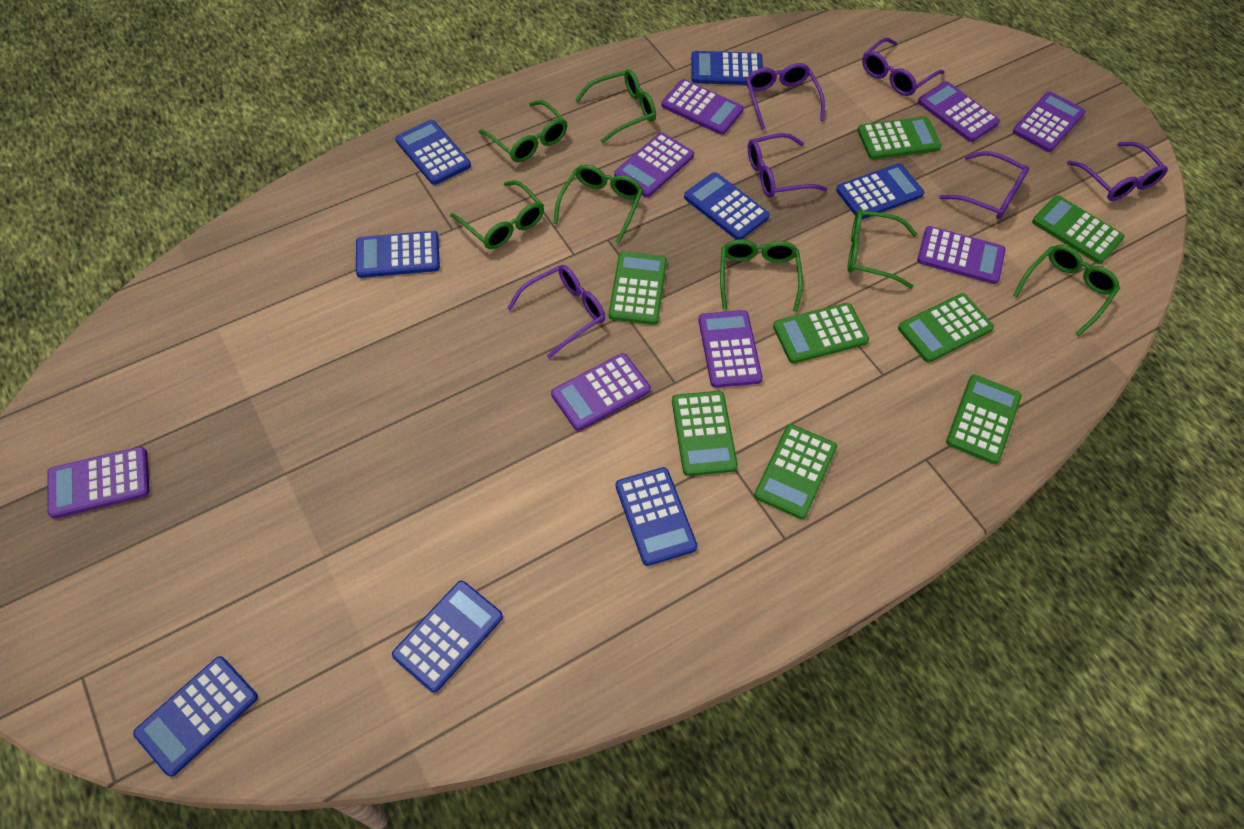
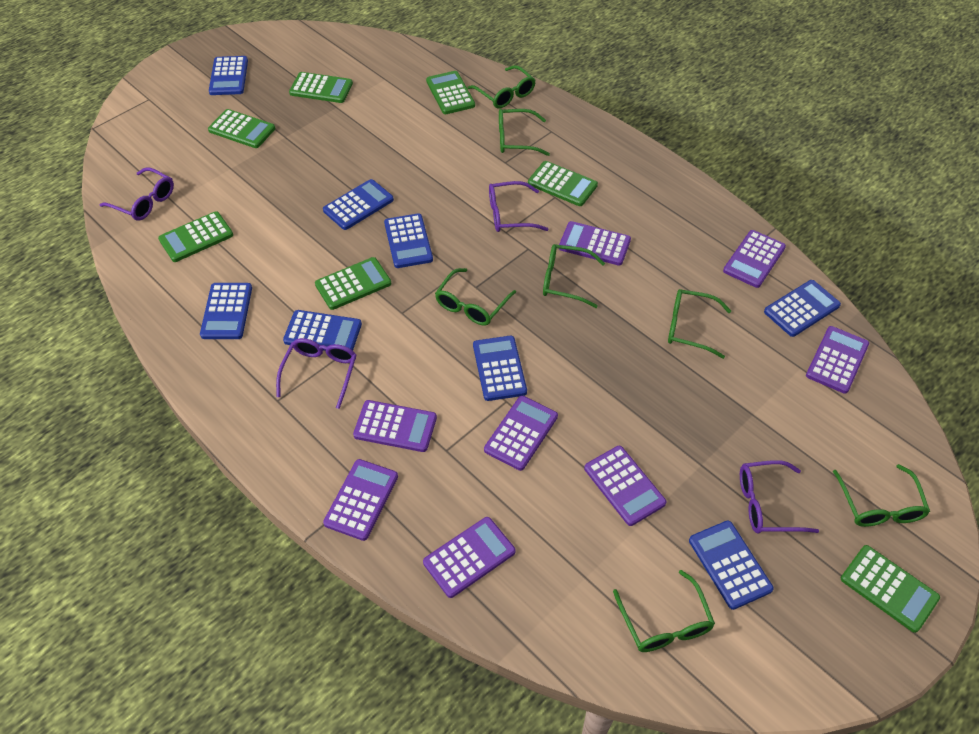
green calculator: 8 -> 7
purple glasses: 6 -> 4

